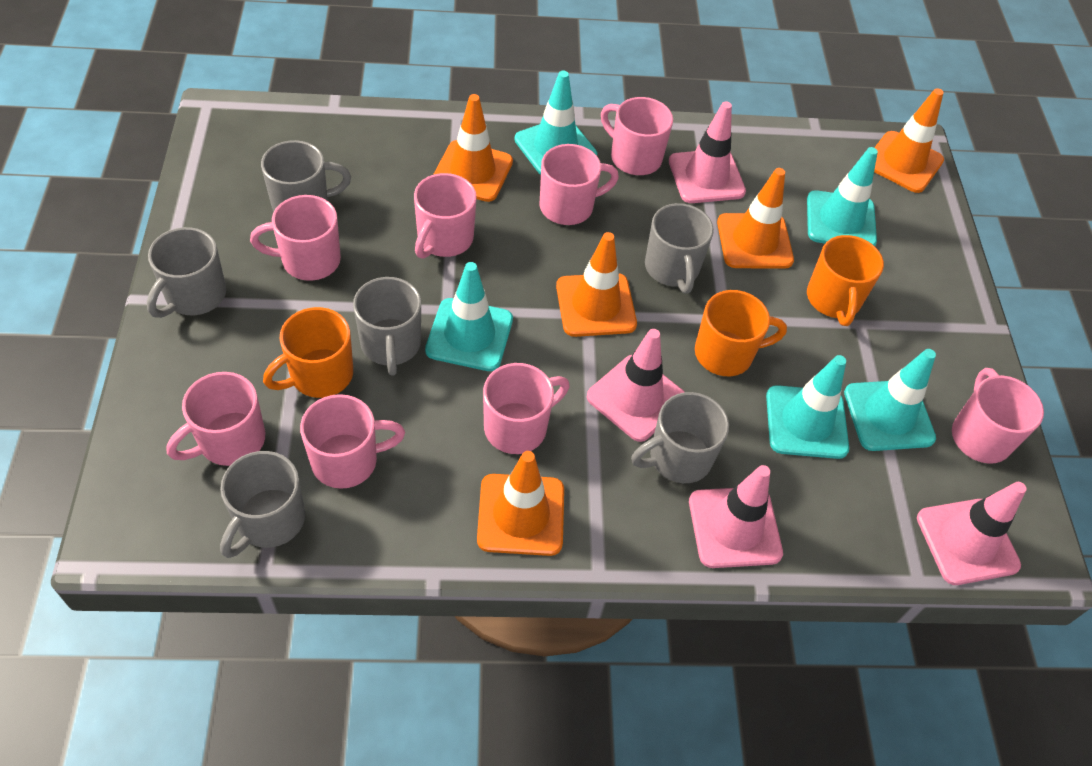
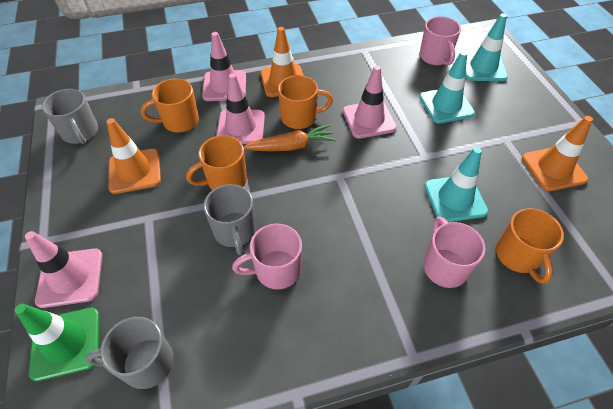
green traffic cone: 0 -> 1
grey mug: 6 -> 3
orange carrot: 0 -> 1
orange mug: 3 -> 4
orange traffic cone: 5 -> 3
pink mug: 8 -> 3
turquoise traffic cone: 5 -> 3

